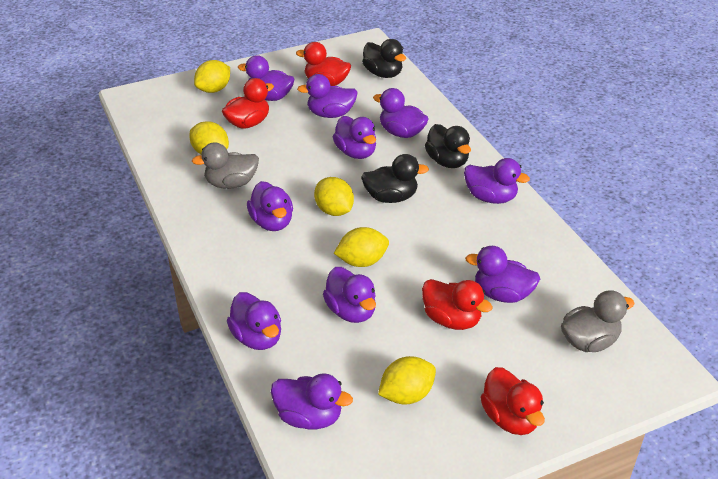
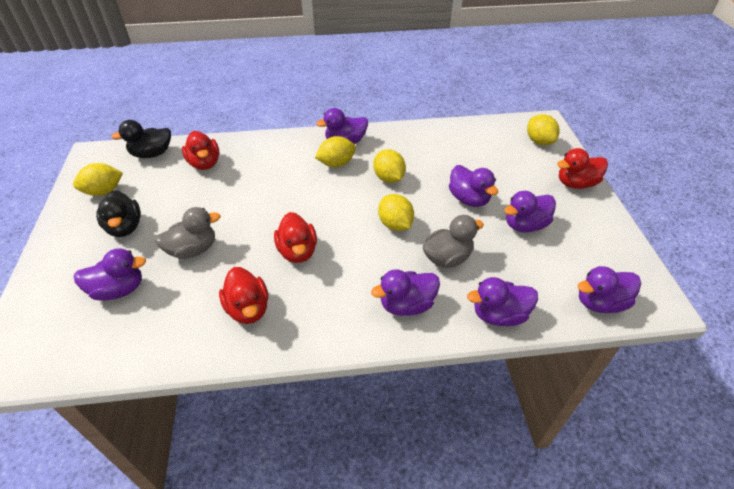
black duck: 3 -> 2
purple duck: 10 -> 7

